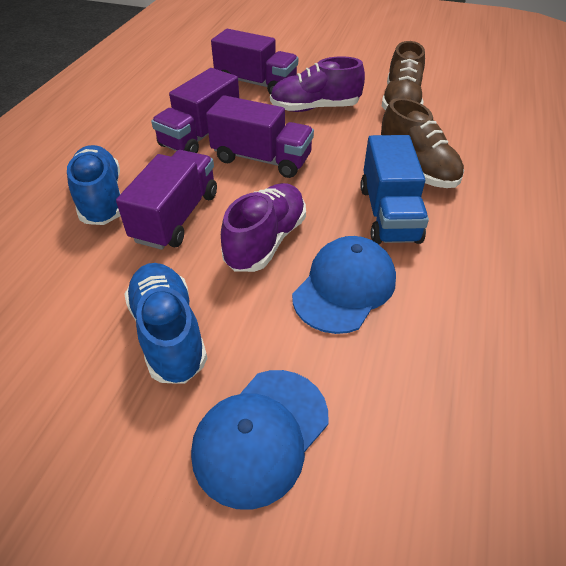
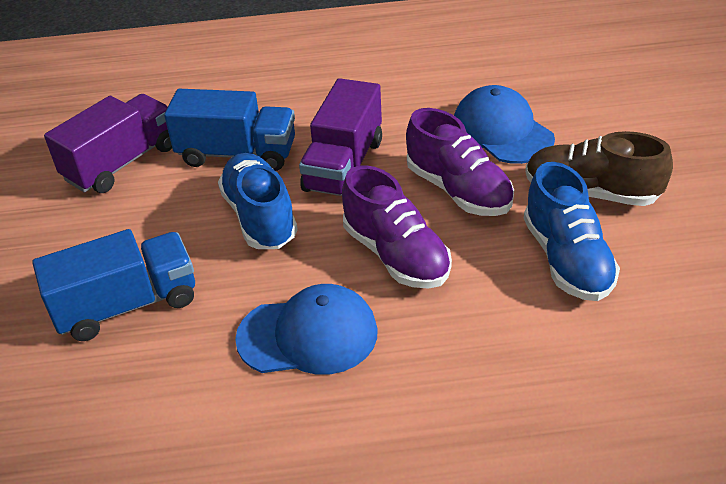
blue truck: 1 -> 2
brown shoe: 2 -> 1
purple truck: 4 -> 2

